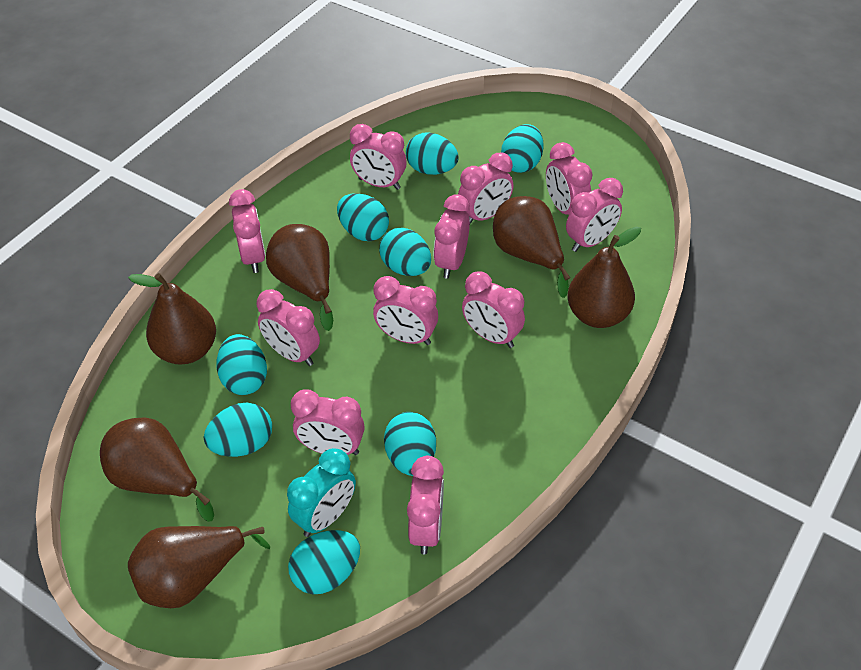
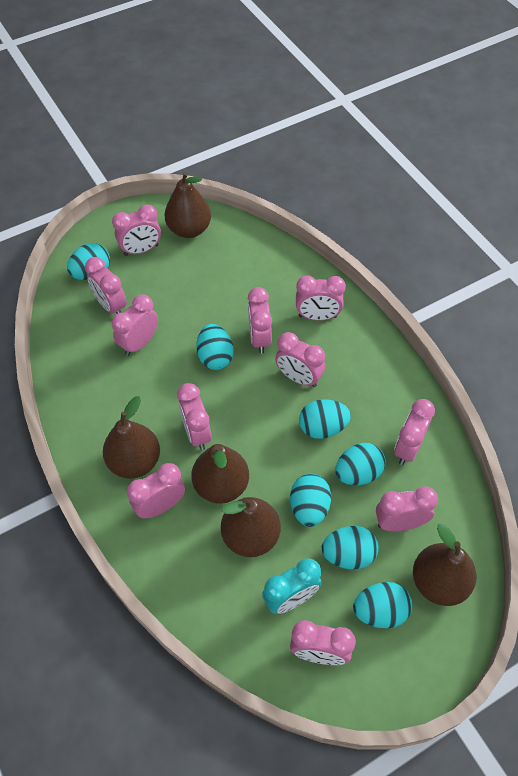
brown pear: 6 -> 5
turquoise egg: 8 -> 7

